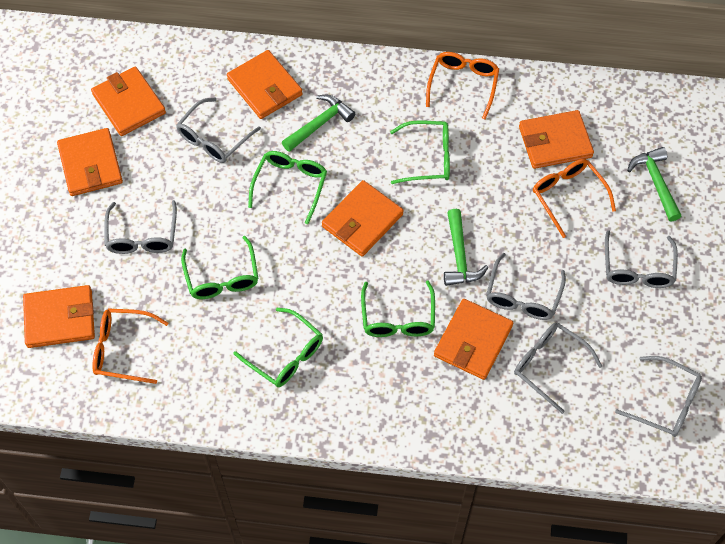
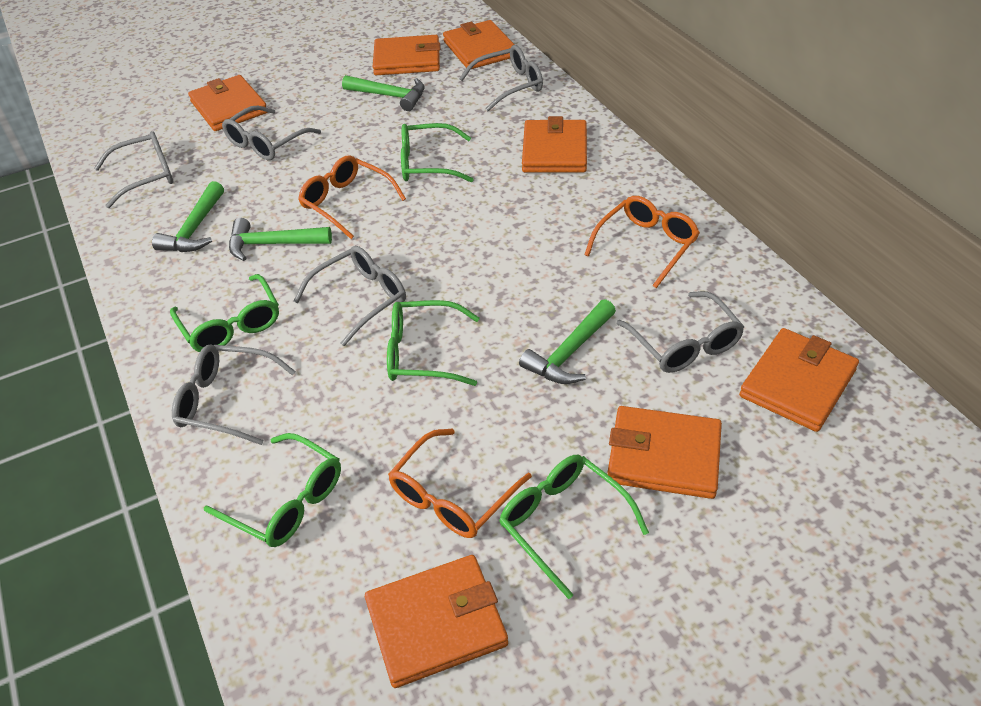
green hammer: 3 -> 4

